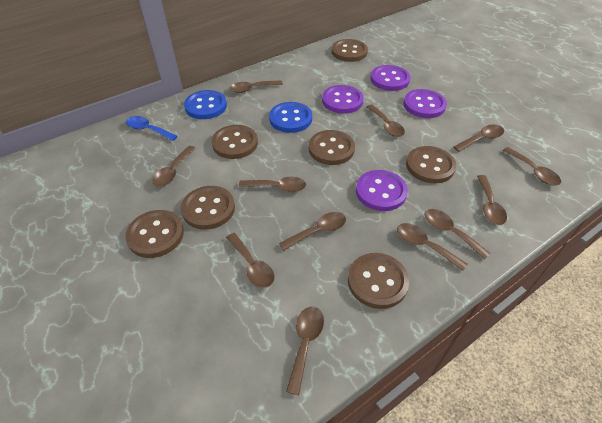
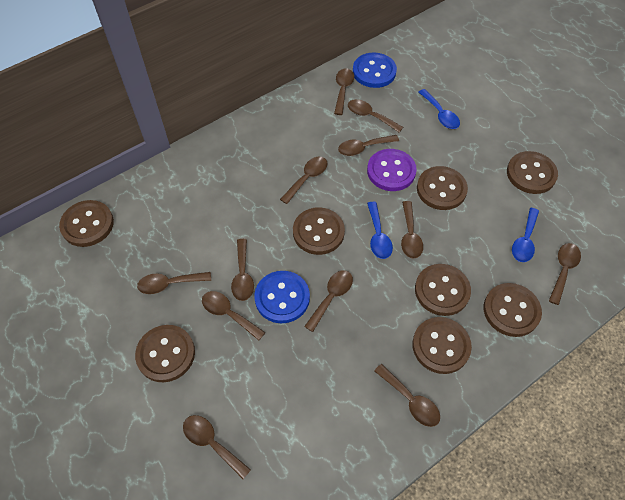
blue spoon: 1 -> 3
brown button: 7 -> 8
purple button: 4 -> 1

